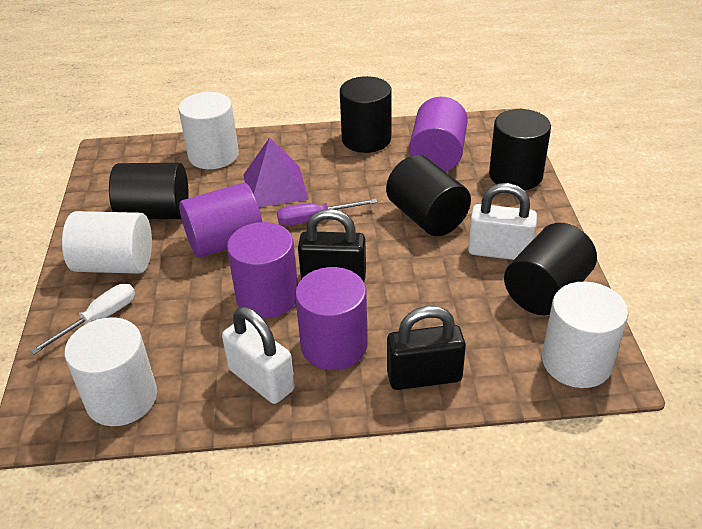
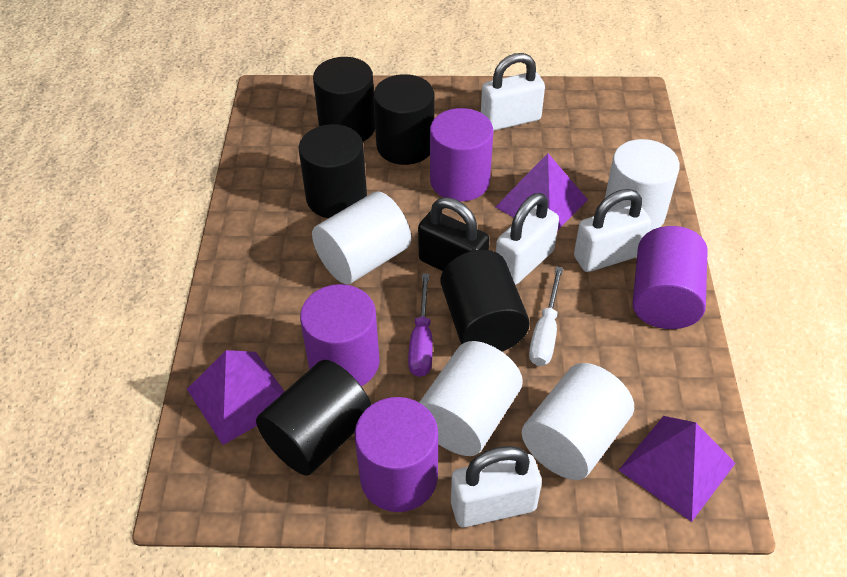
black padlock: 2 -> 1
purple pyramid: 1 -> 3
white padlock: 2 -> 4

